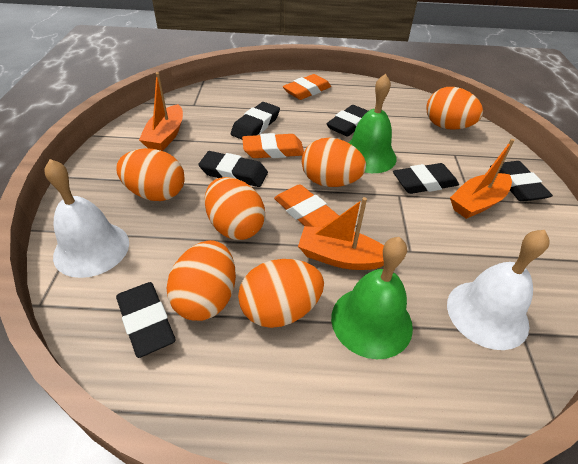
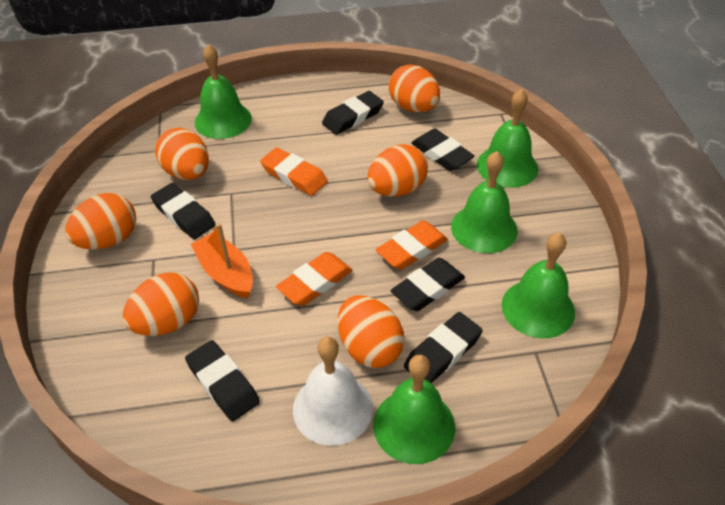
green bell: 2 -> 5
orange boat: 3 -> 1
white bell: 2 -> 1

